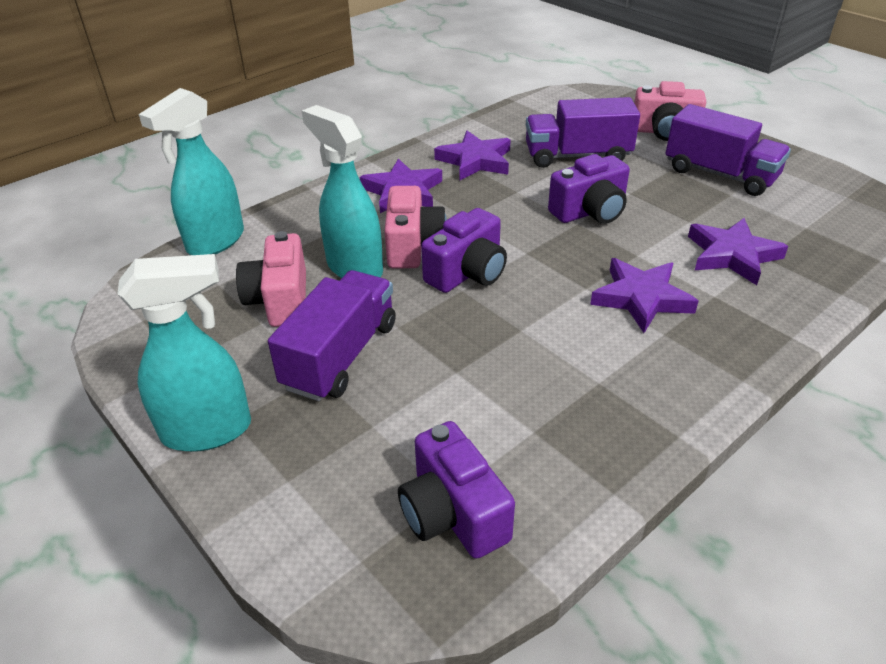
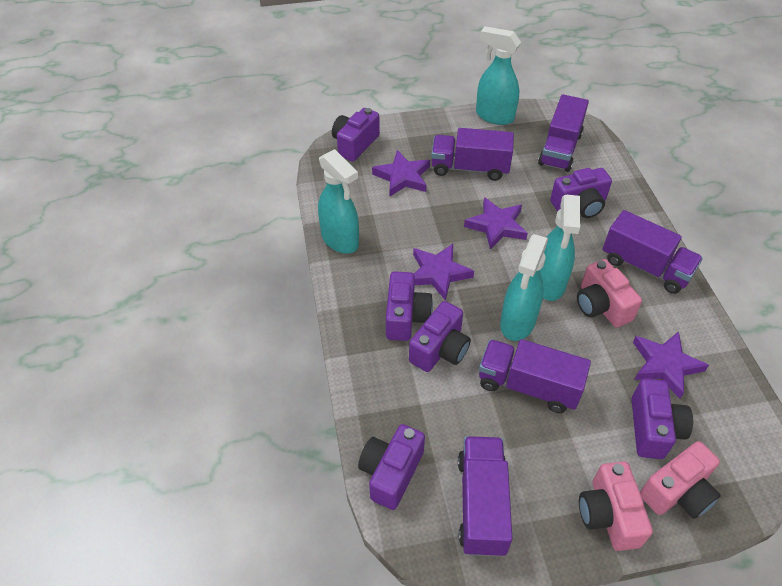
purple camera: 3 -> 6
purple truck: 3 -> 5
turquoise spray bottle: 3 -> 4

